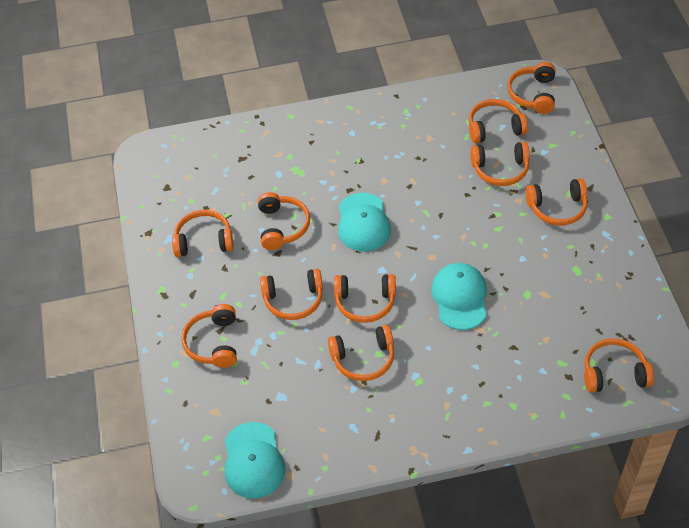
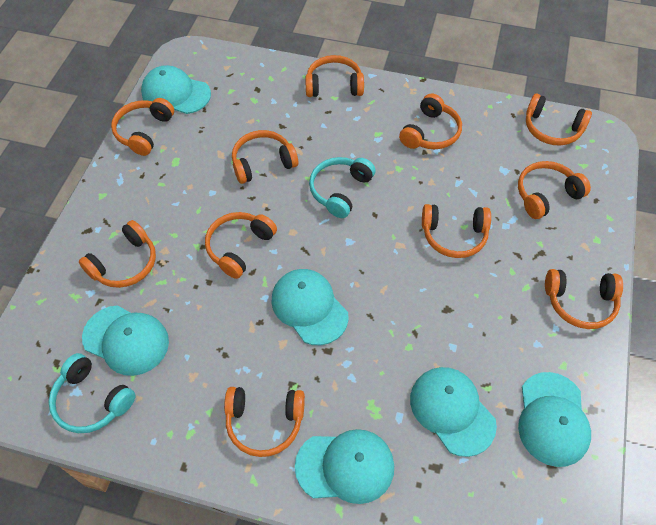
turquoise cap: 3 -> 6
turquoise headphones: 0 -> 2

